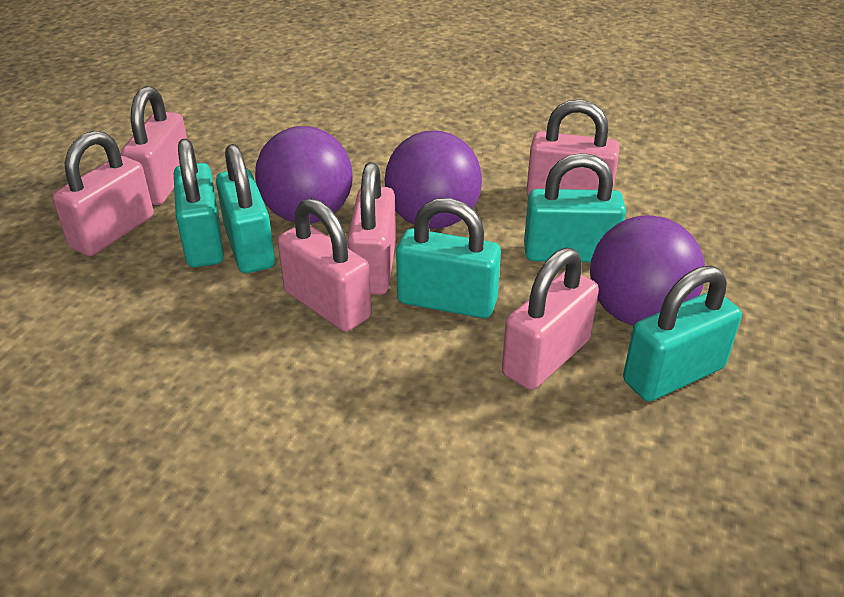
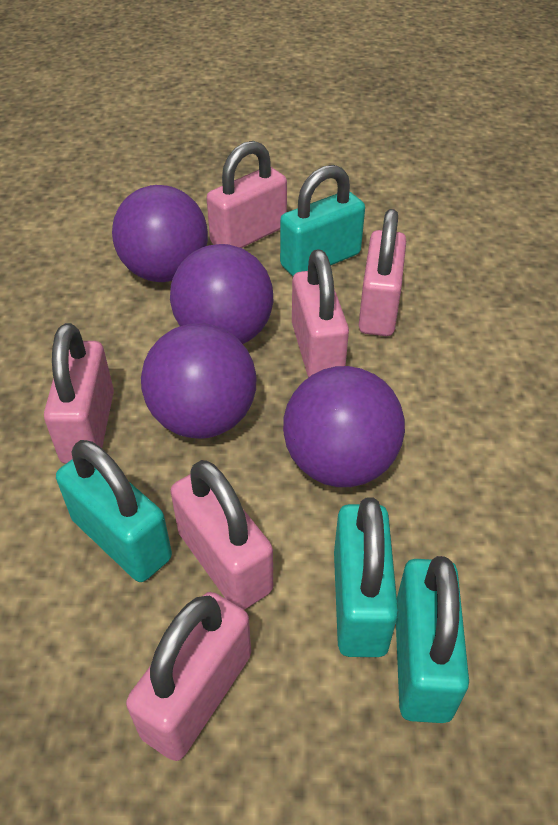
purple ball: 3 -> 4
turquoise padlock: 5 -> 4

